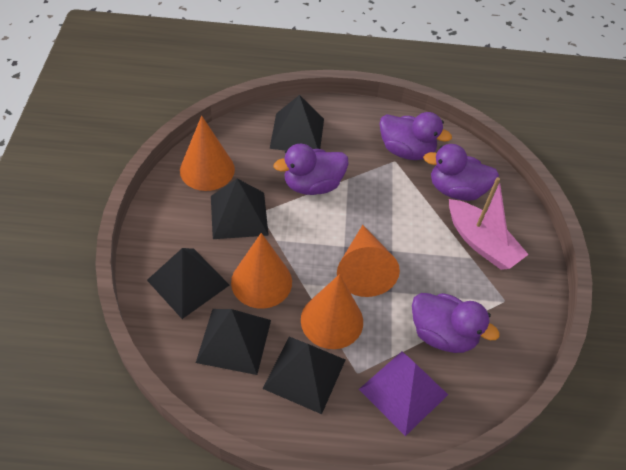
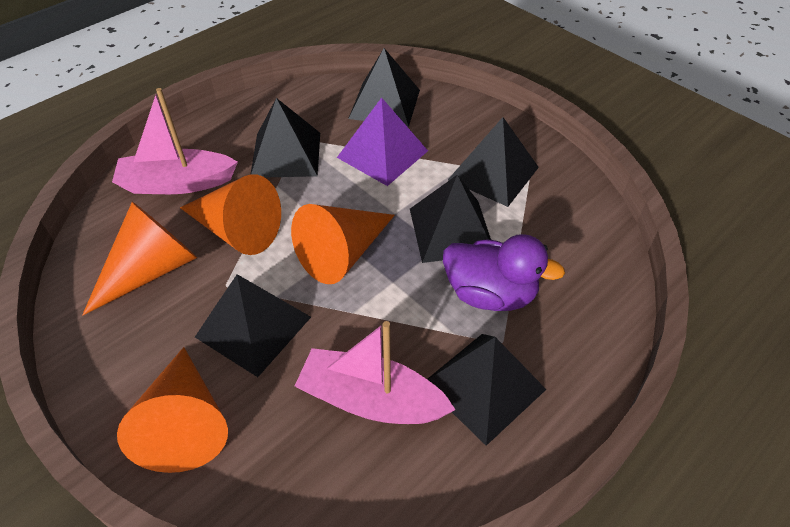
black pyramid: 5 -> 6
pink boat: 1 -> 2
purple duck: 4 -> 1

